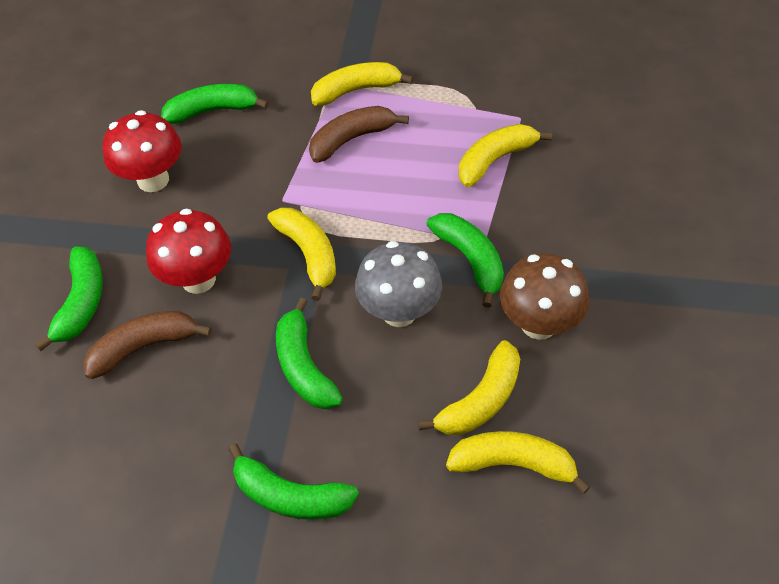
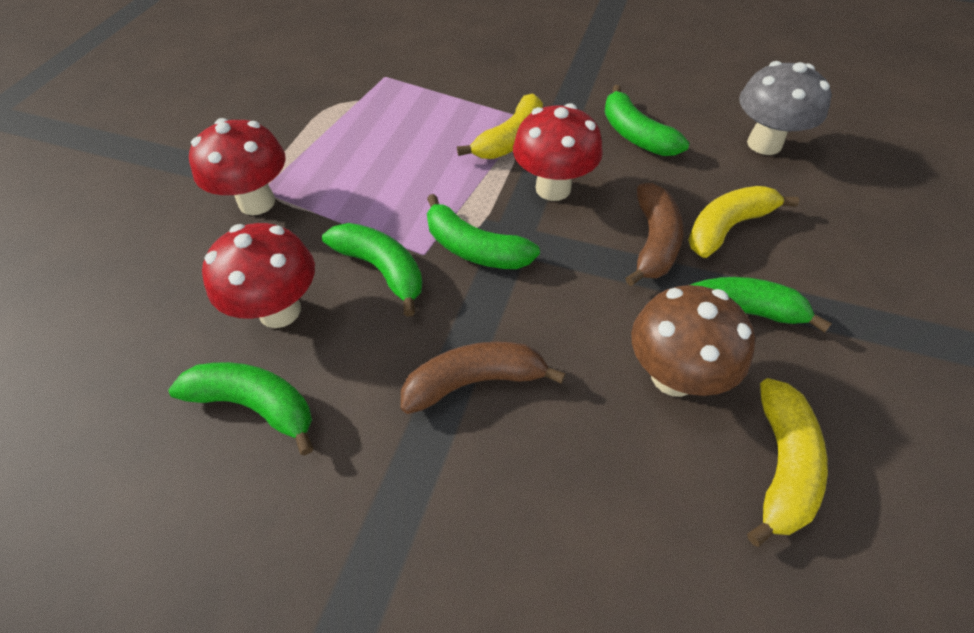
red mushroom: 2 -> 3
yellow banana: 5 -> 3

